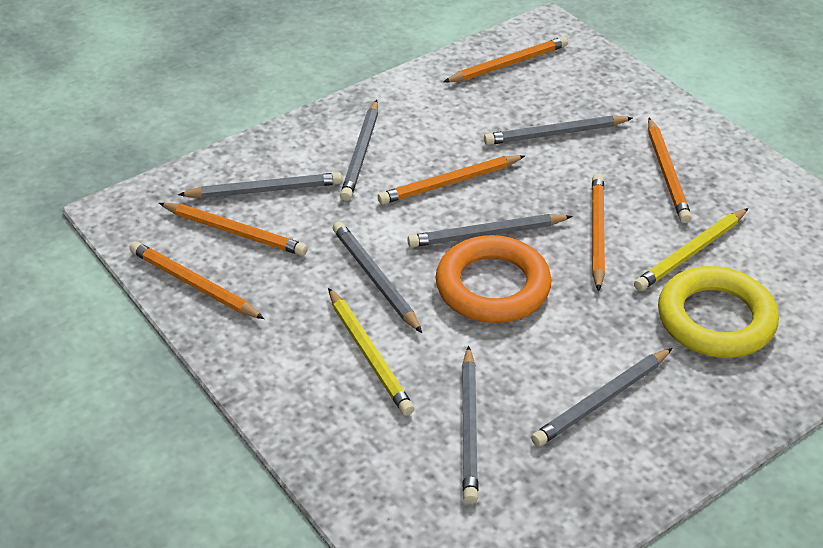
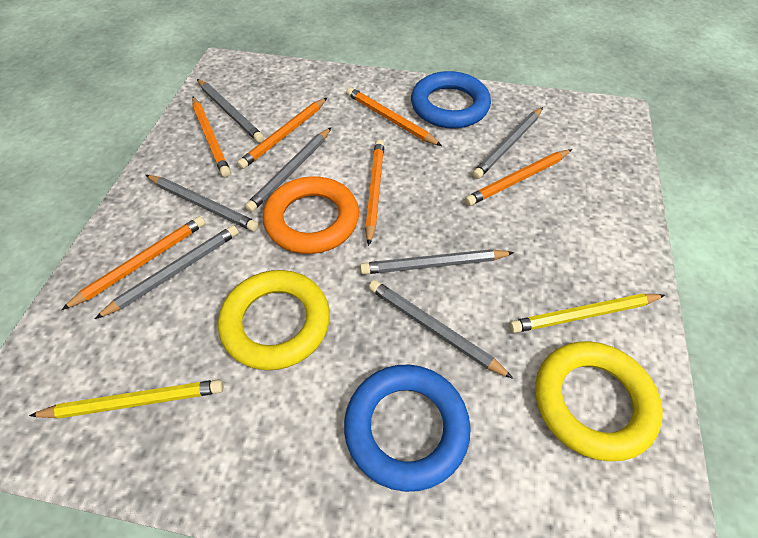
blue ring: 0 -> 2
yellow ring: 1 -> 2

